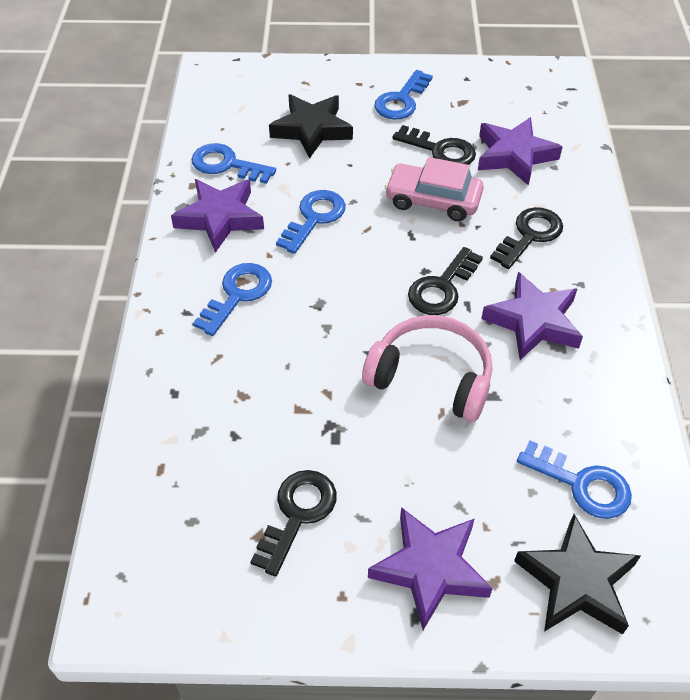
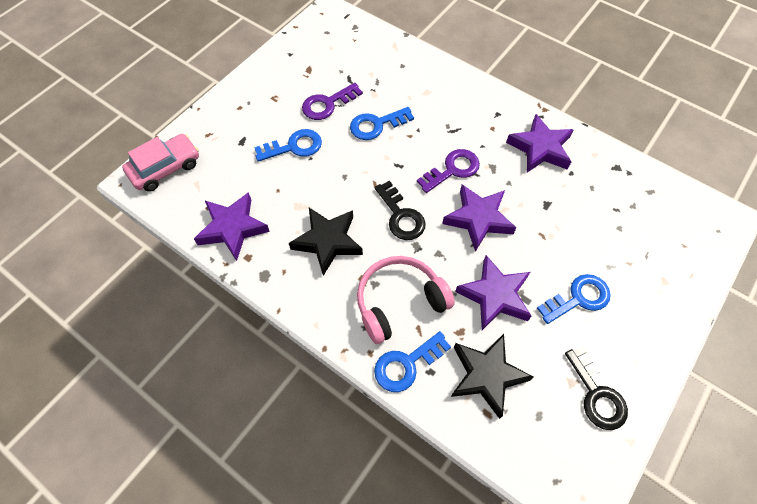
black key: 4 -> 2
blue key: 5 -> 4
purple key: 0 -> 2

